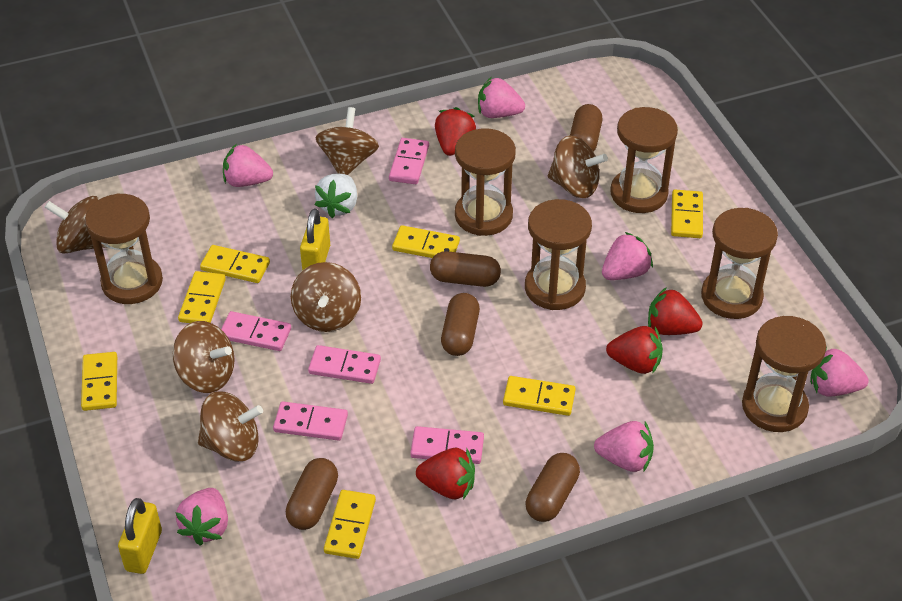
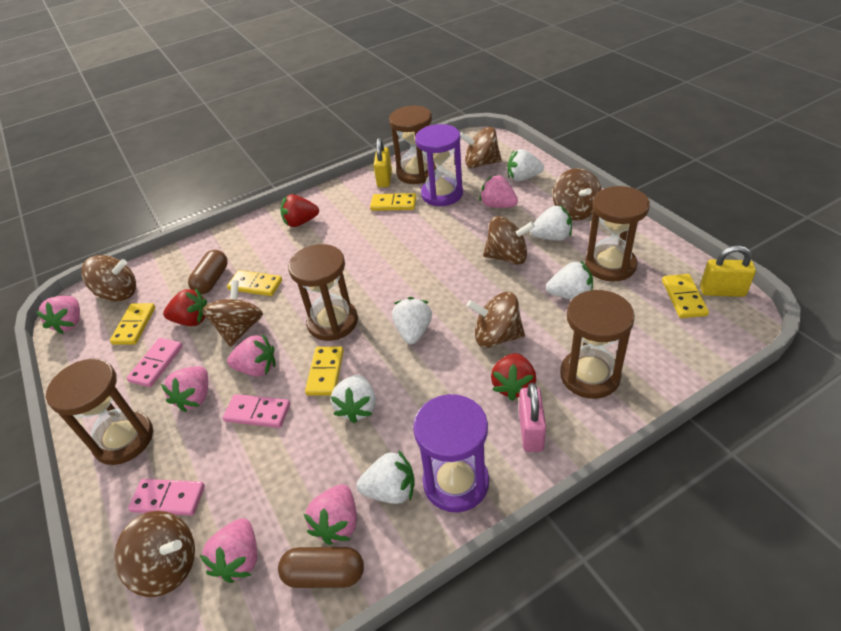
brown capsule: 5 -> 2
brown hourglass: 6 -> 5
brown spinning top: 6 -> 7
pink domino: 5 -> 3
pink padlock: 0 -> 1
purple hourglass: 0 -> 2
red strawberry: 4 -> 3
white strawberry: 1 -> 6
yellow domino: 7 -> 5

